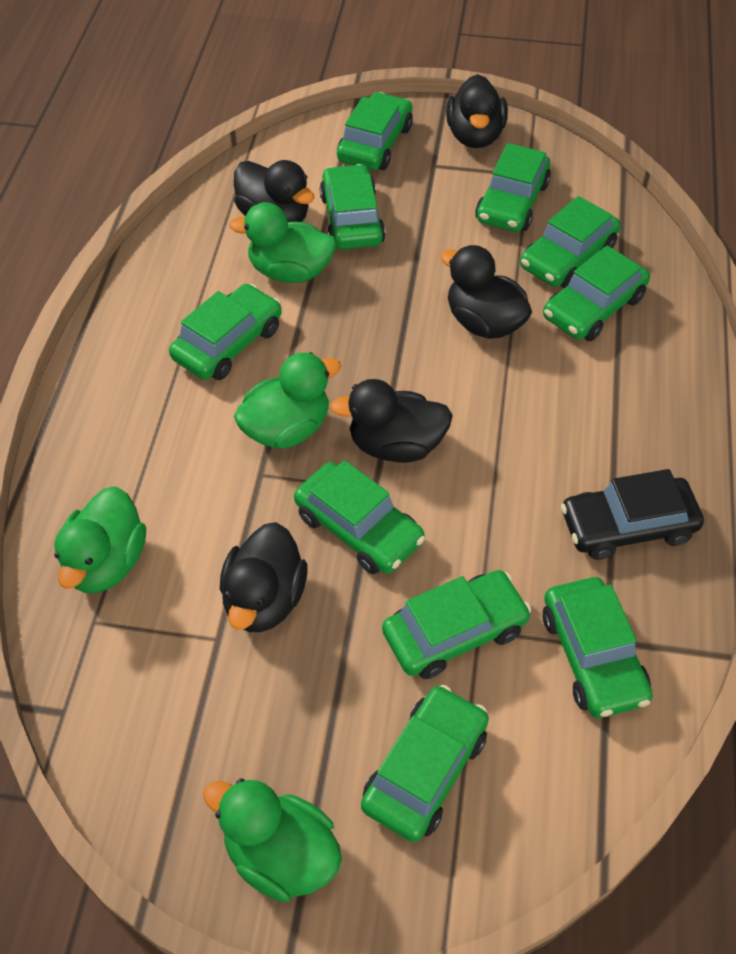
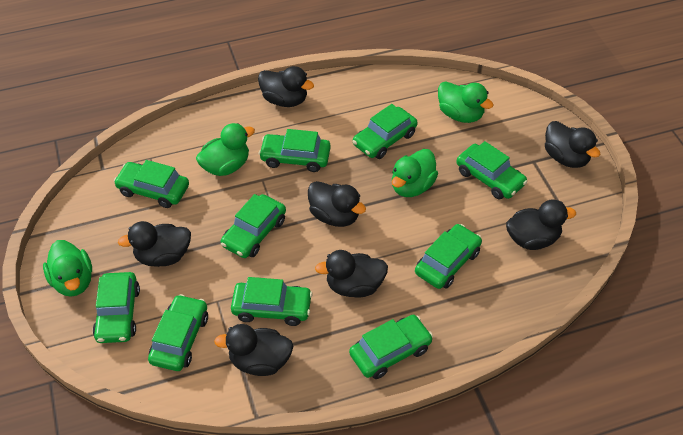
black car: 1 -> 0
black duck: 5 -> 7

